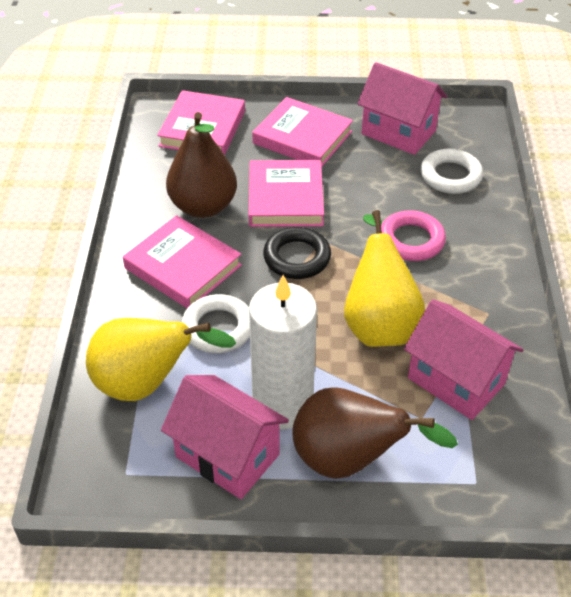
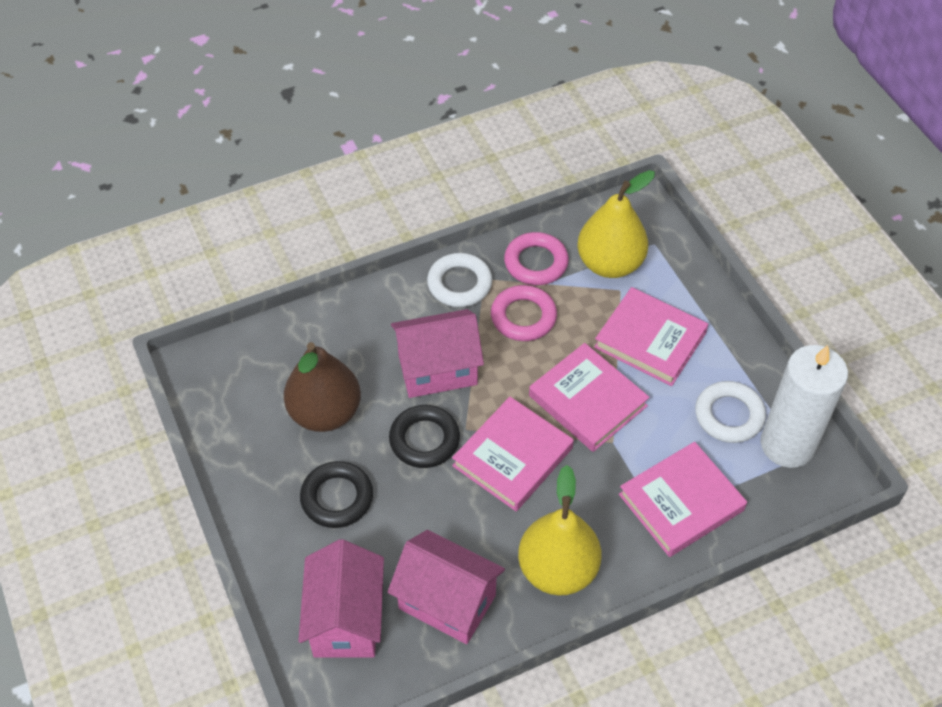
black ring: 1 -> 2
brown pear: 2 -> 1
pink ring: 1 -> 2

